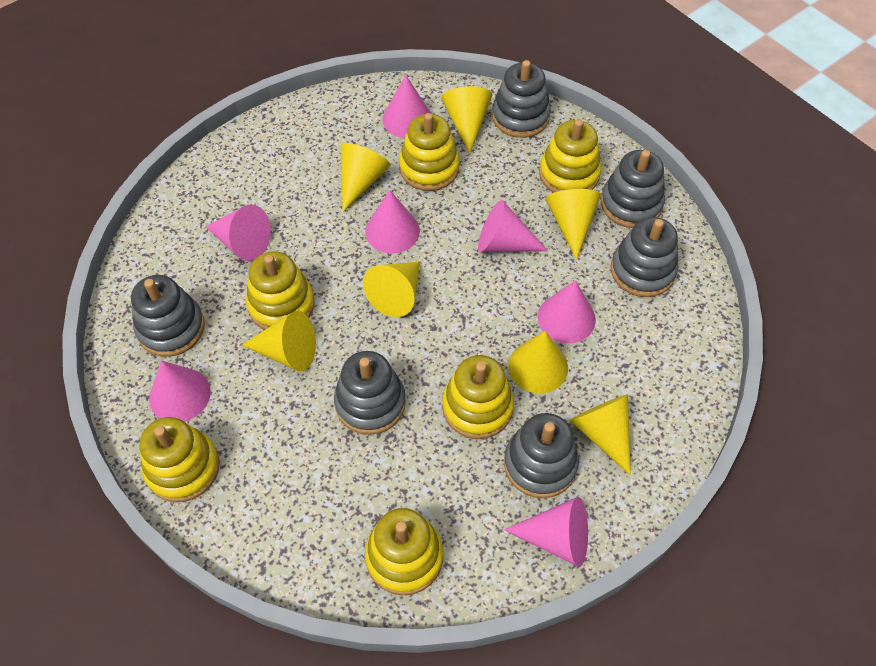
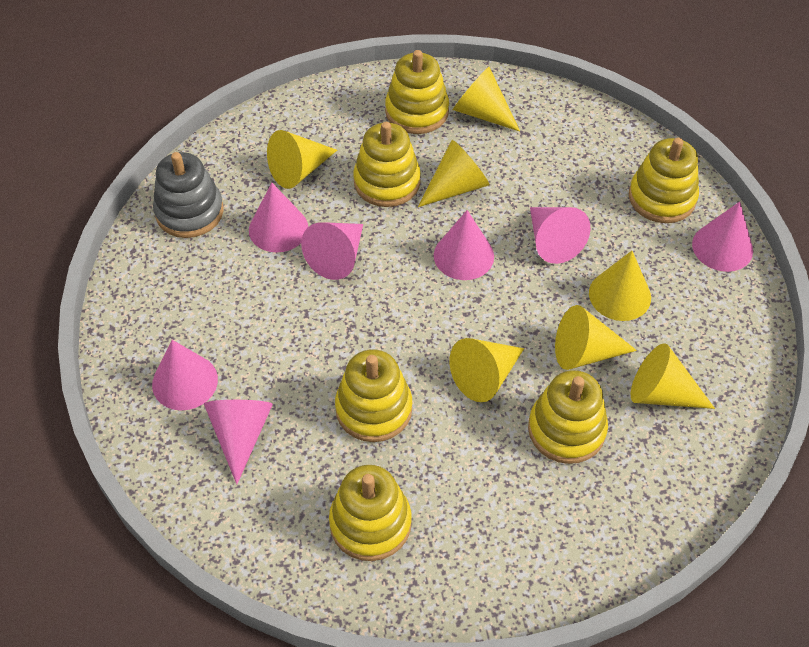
grey stacking toy: 6 -> 1

